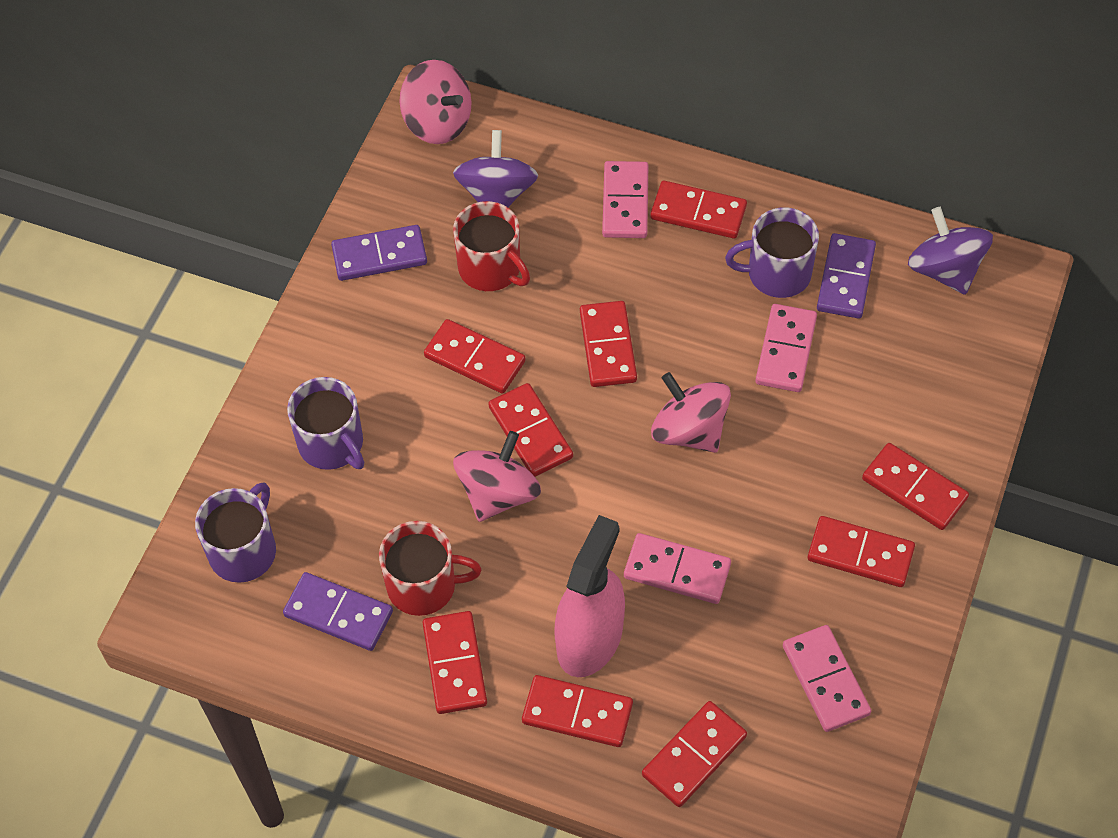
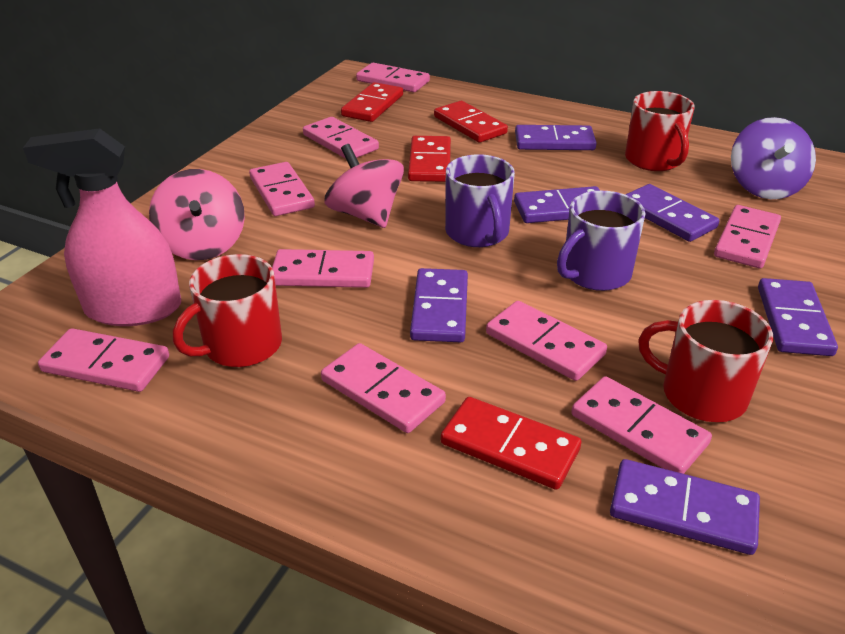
pink domino: 4 -> 9
pink spinning top: 3 -> 2
purple domino: 3 -> 6
purple mug: 3 -> 2
purple spinning top: 2 -> 1
red domino: 9 -> 4
red mug: 2 -> 3

